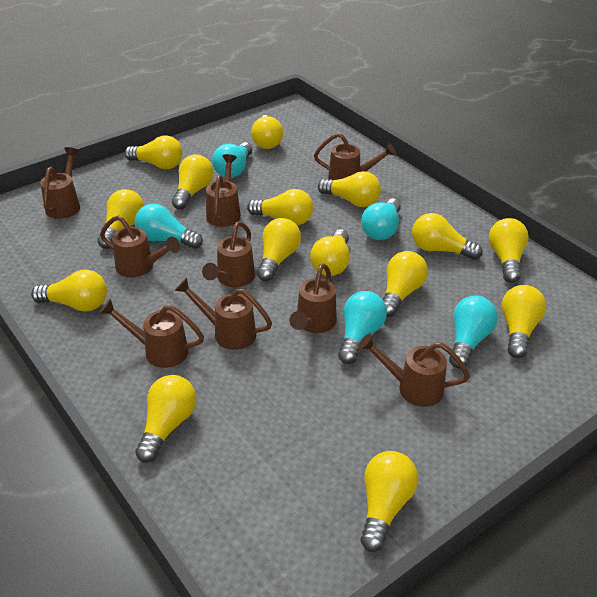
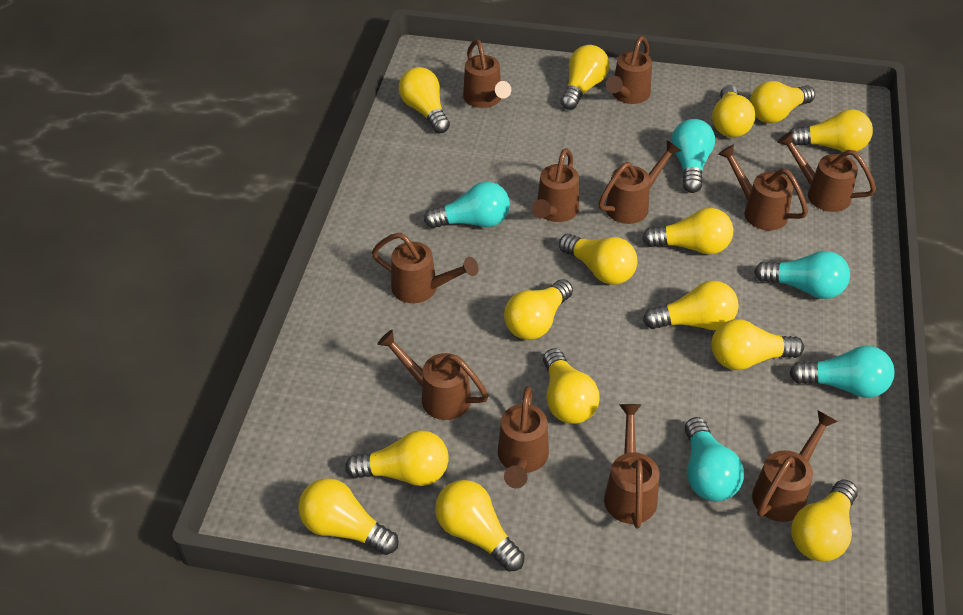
brown watering can: 9 -> 11

